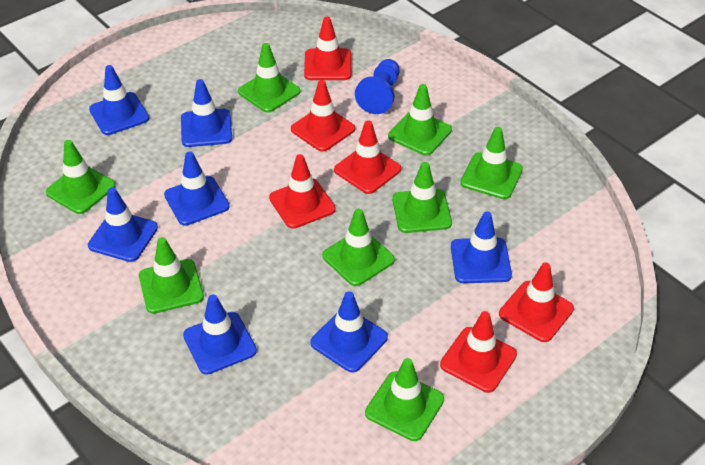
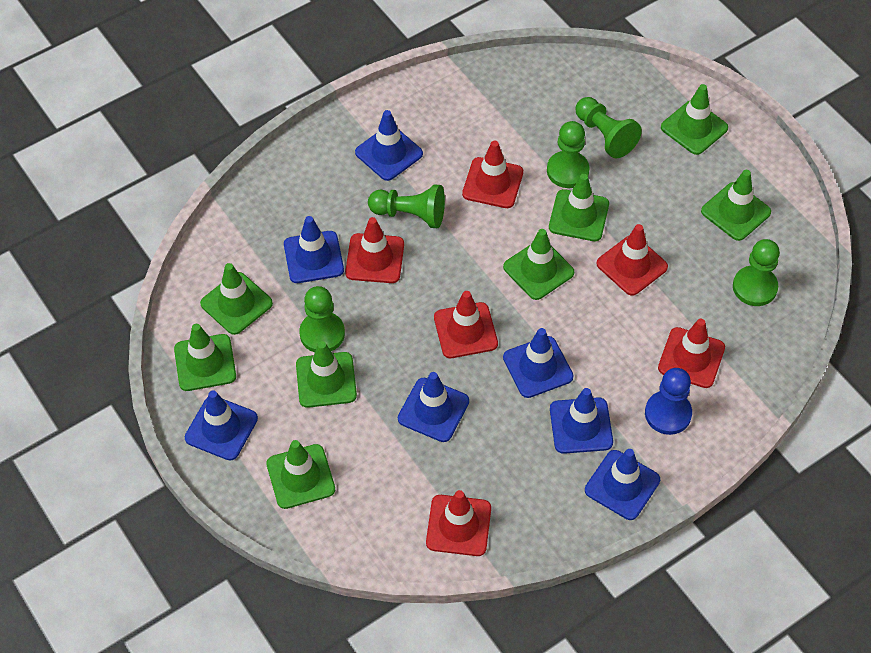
green pawn: 0 -> 5

